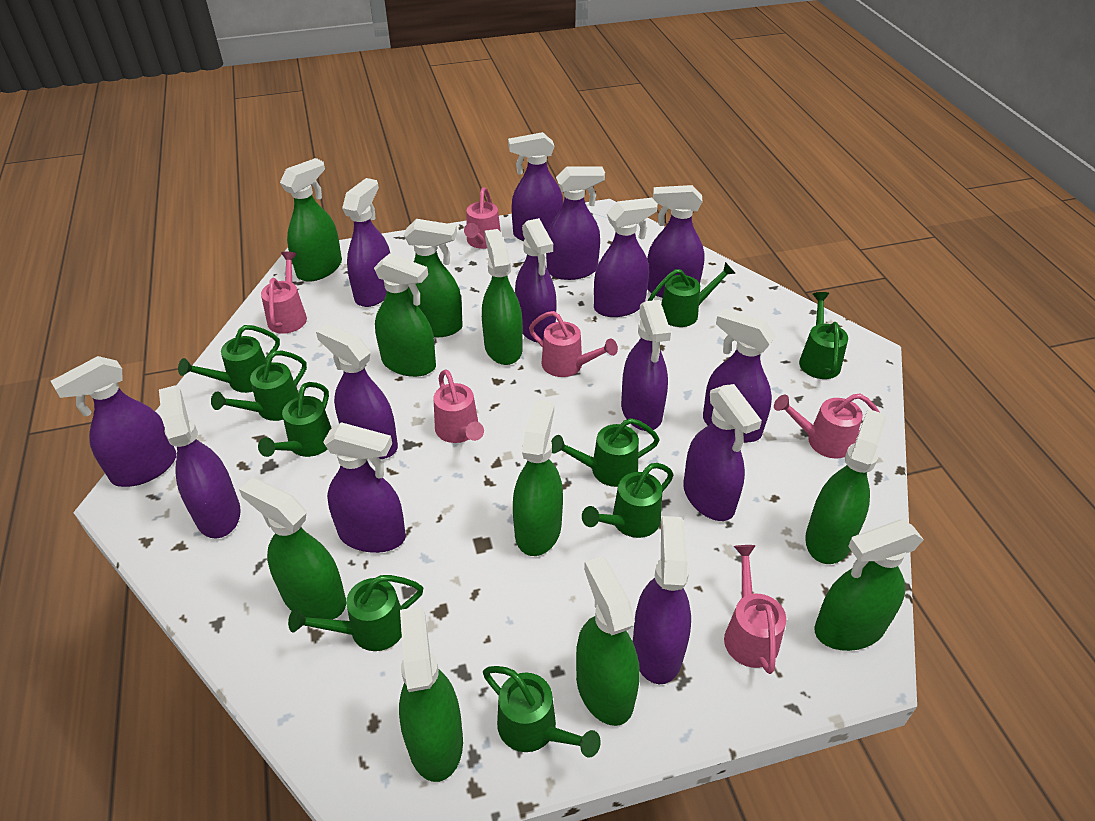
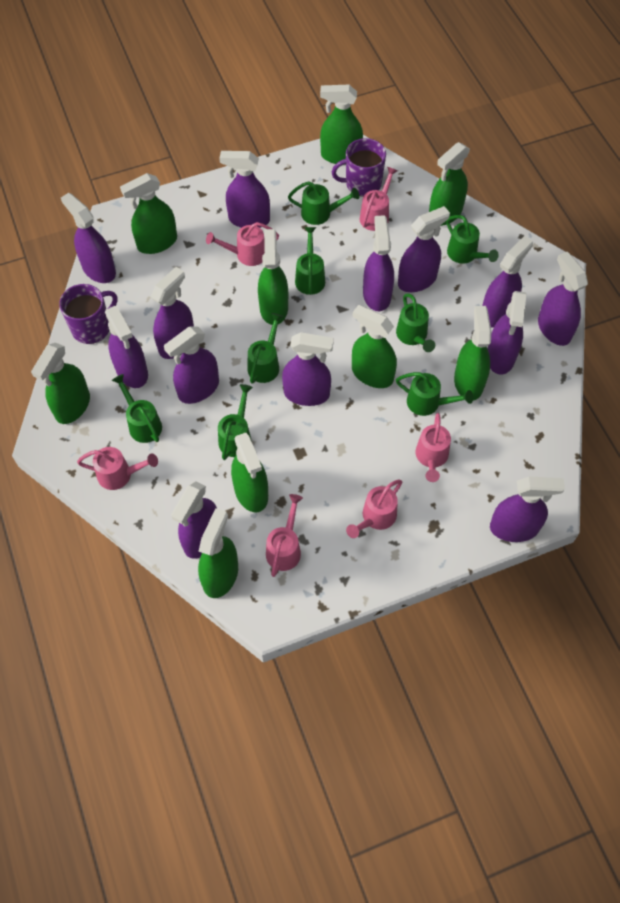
green spray bottle: 10 -> 9
green watering can: 9 -> 8
purple mug: 0 -> 2
purple spray bottle: 14 -> 13

